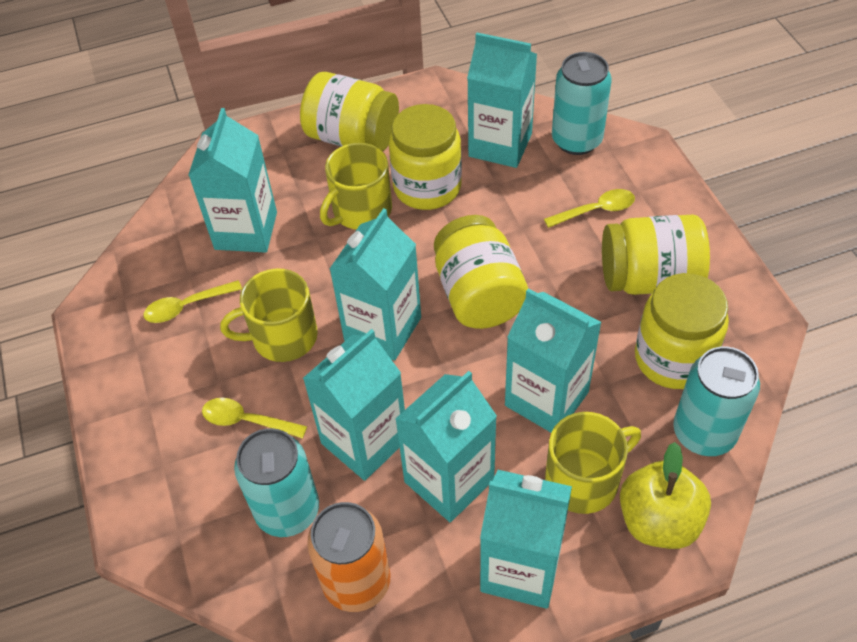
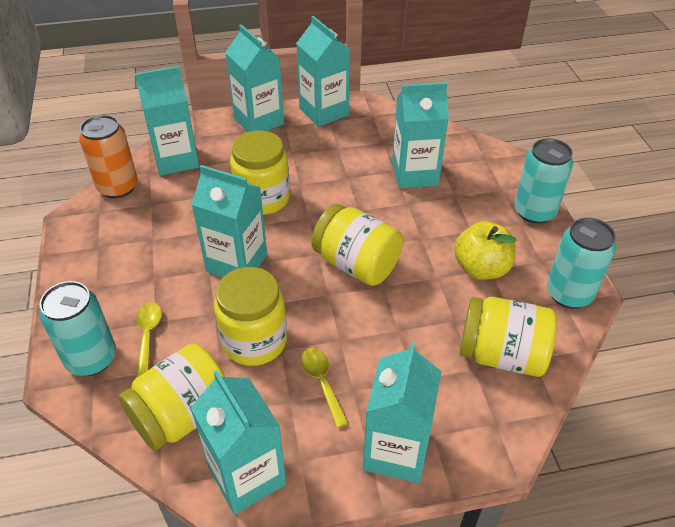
yellow mug: 3 -> 0
yellow spoon: 3 -> 2

